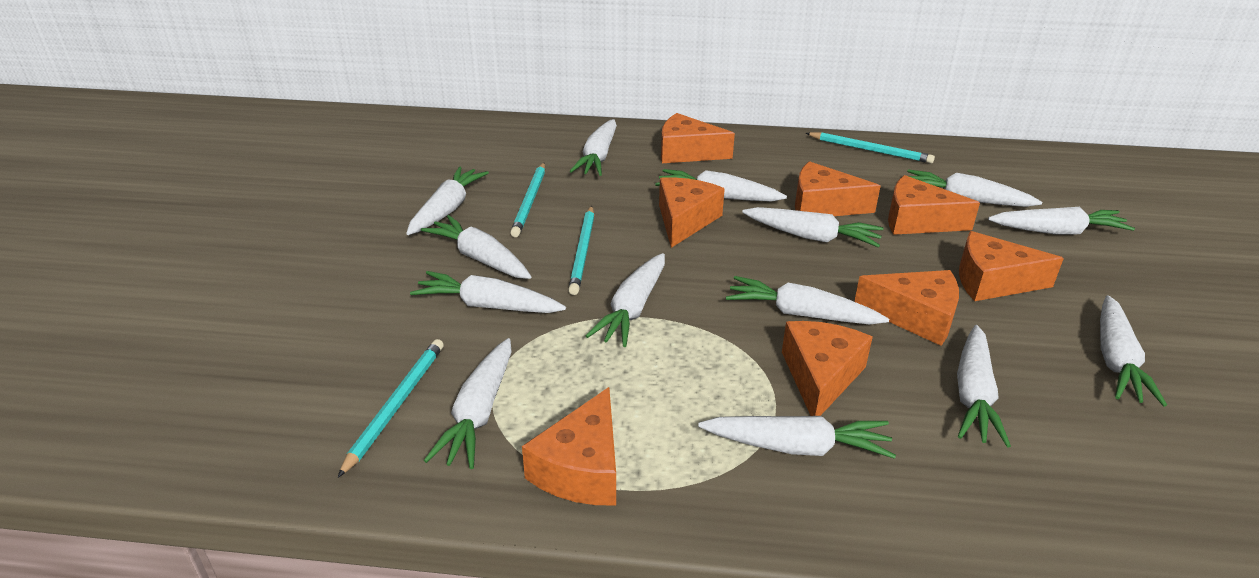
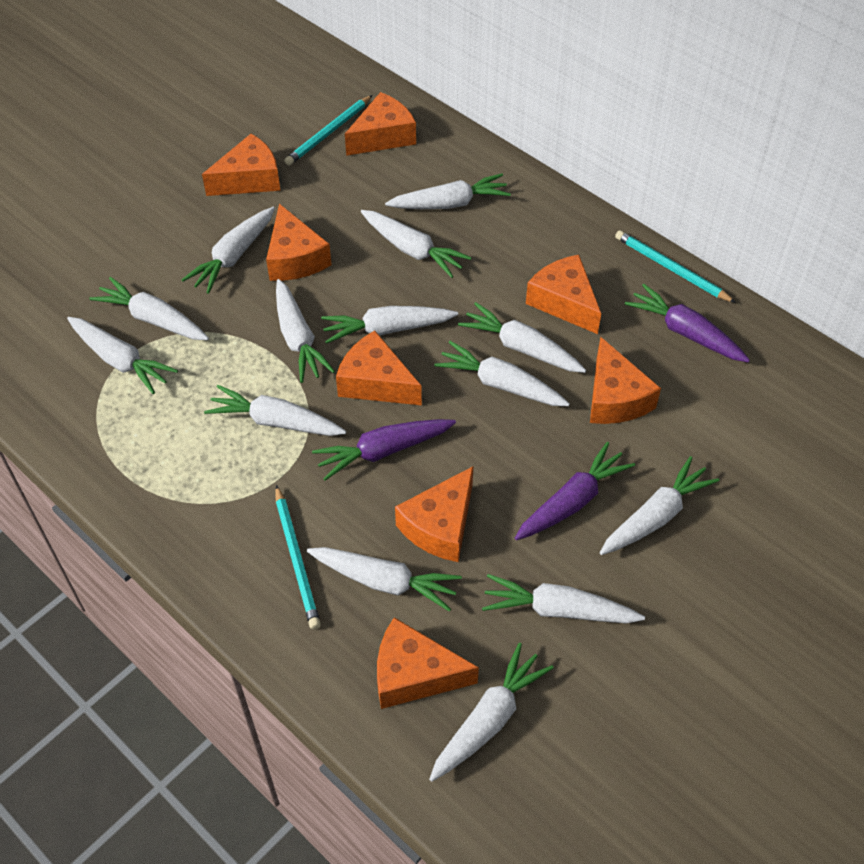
purple carrot: 0 -> 3
turquoise pencil: 4 -> 3

